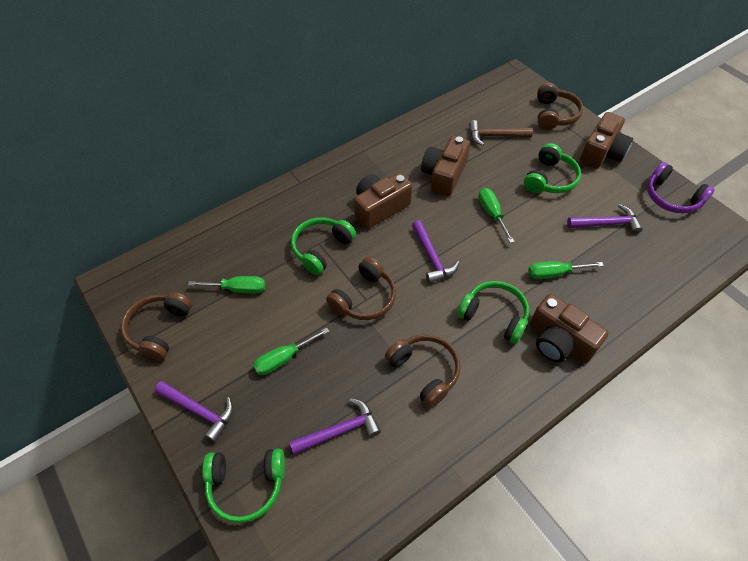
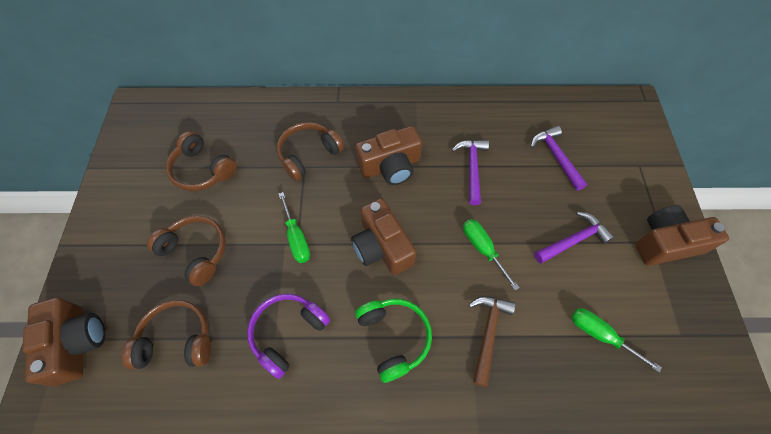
green headphones: 4 -> 1
green screwdriver: 4 -> 3
purple hammer: 4 -> 3

